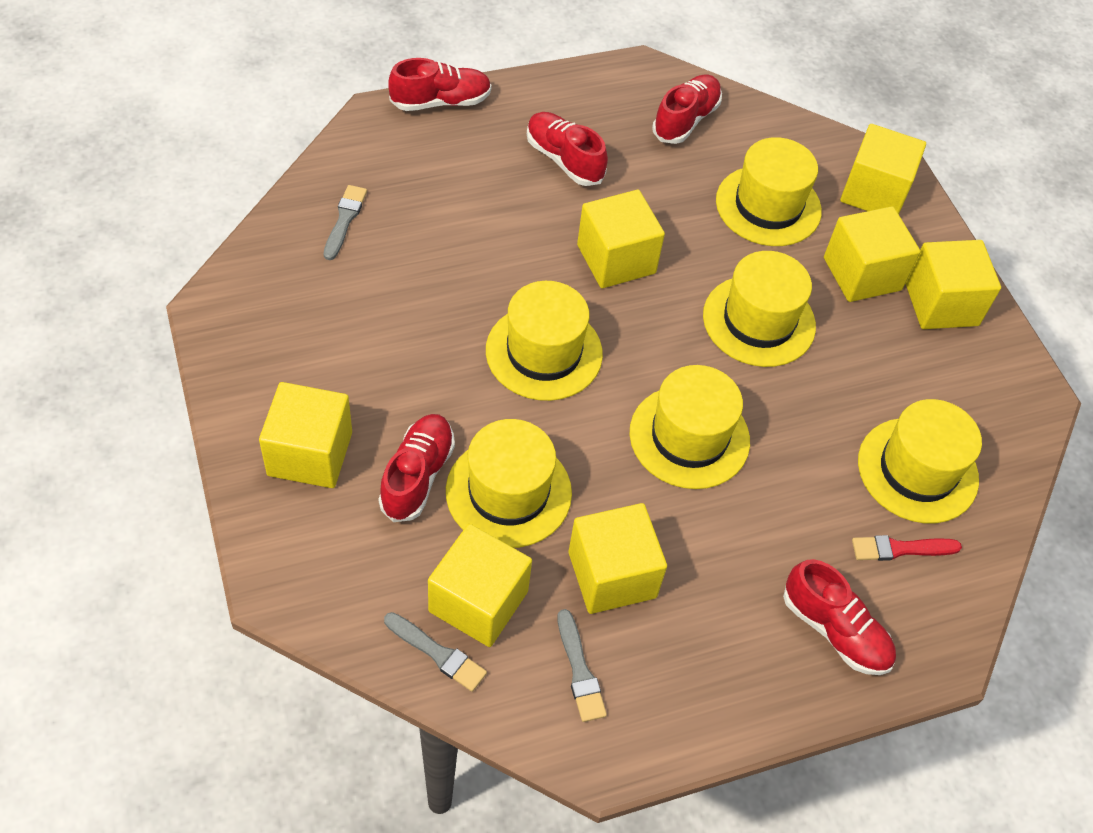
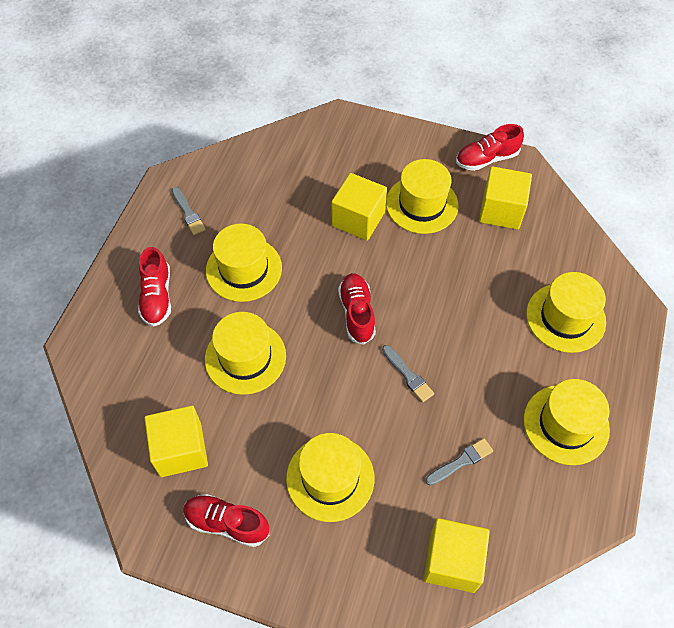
red brush: 1 -> 0
red shoe: 5 -> 4
yellow cube: 7 -> 4

